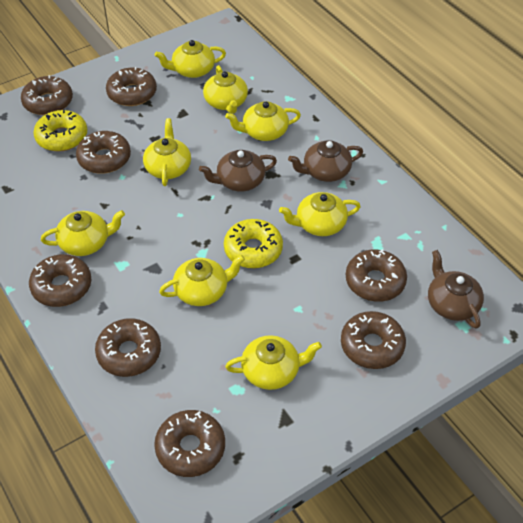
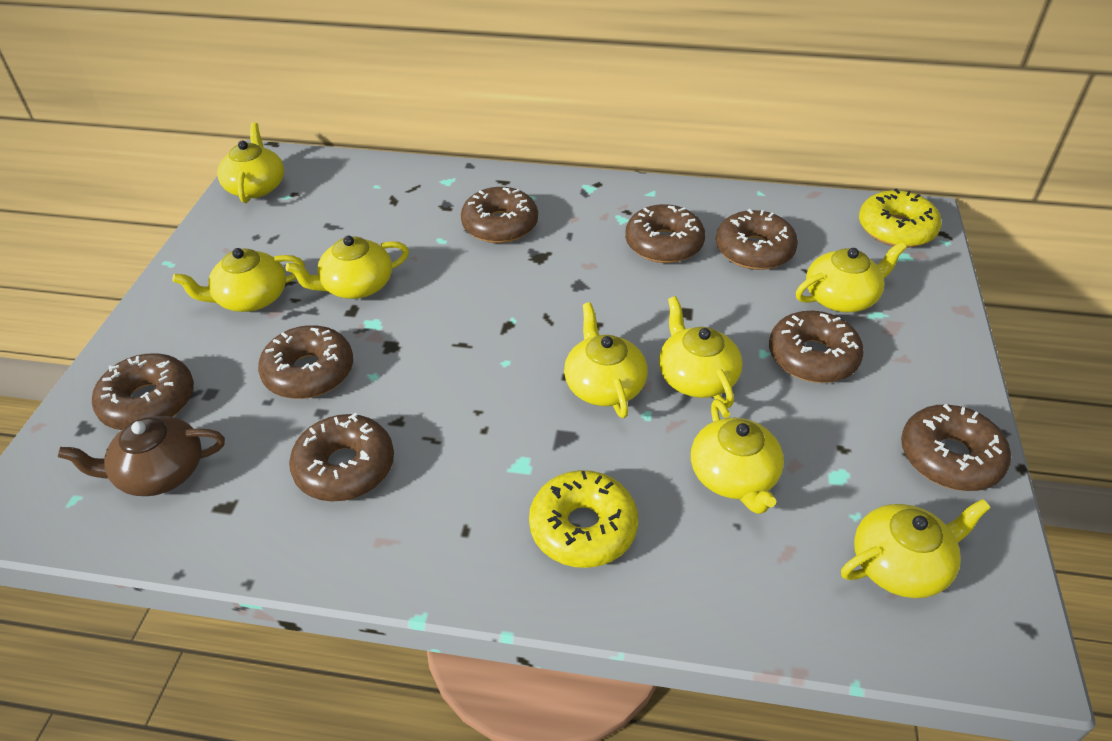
brown teapot: 3 -> 1

